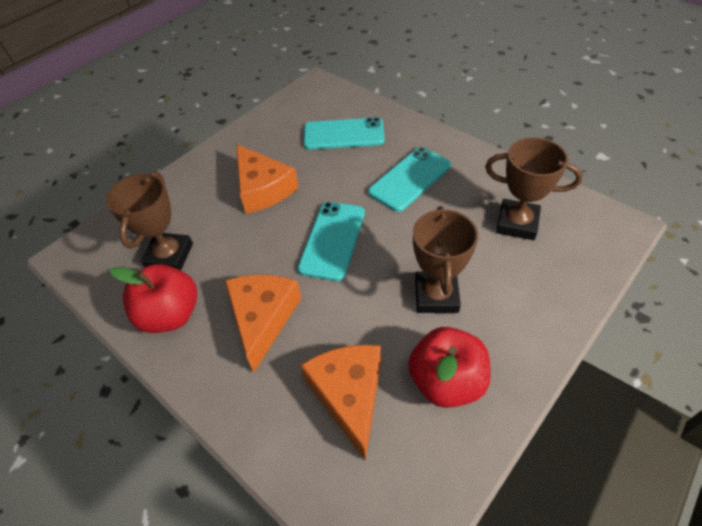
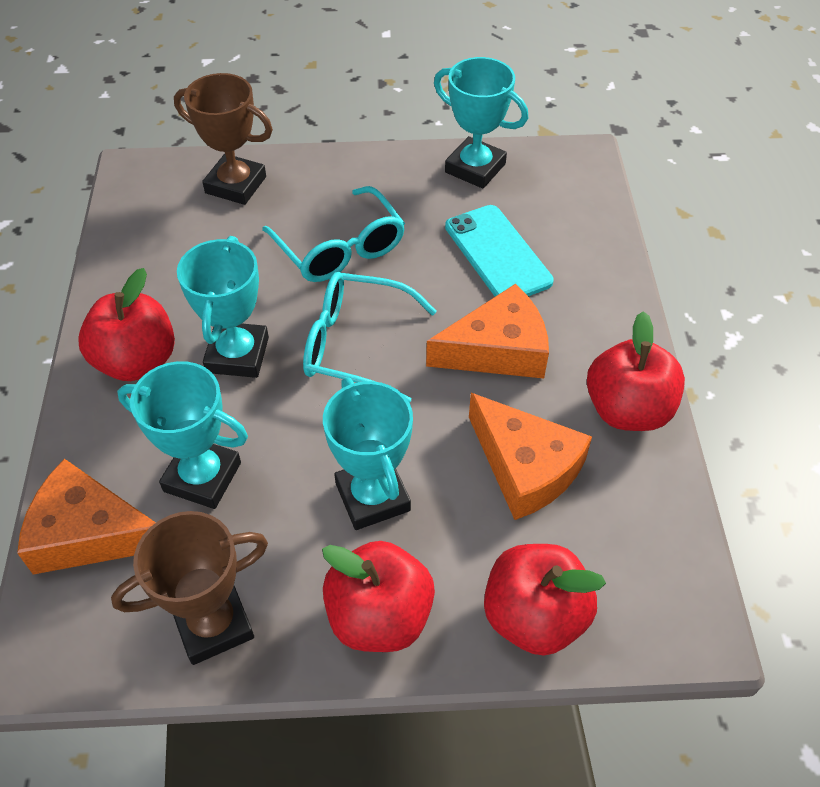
brown trophy: 3 -> 2
red apple: 2 -> 4
turquoise glasses: 0 -> 2
turquoise phone: 3 -> 1
turquoise trophy: 0 -> 4

